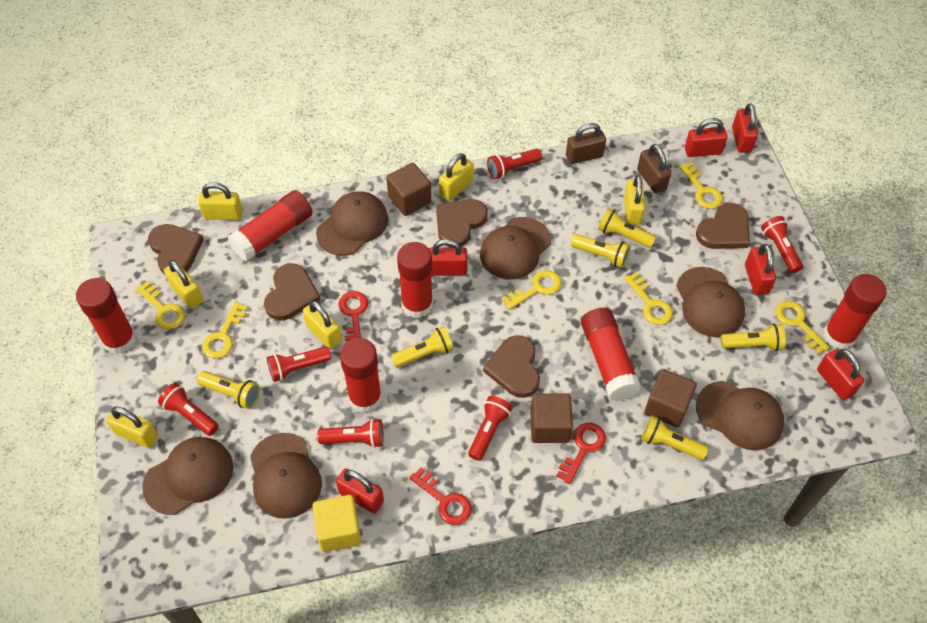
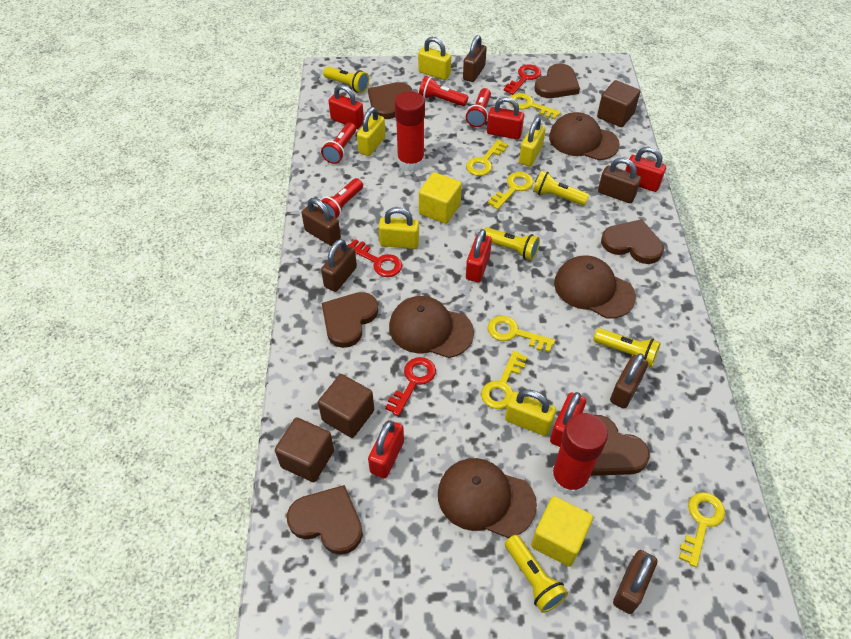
brown cap: 6 -> 4
brown heart: 5 -> 6
brown padlock: 2 -> 6
red flashlight: 6 -> 4
red glue stick: 6 -> 2
yellow cube: 1 -> 2
yellow flashlight: 6 -> 5
yellow padlock: 6 -> 5

